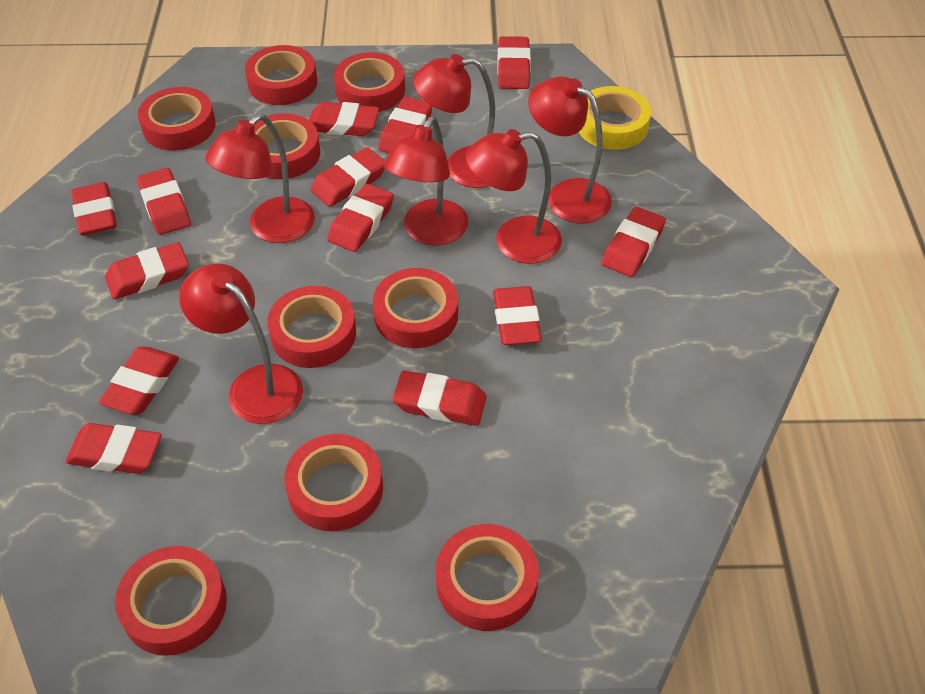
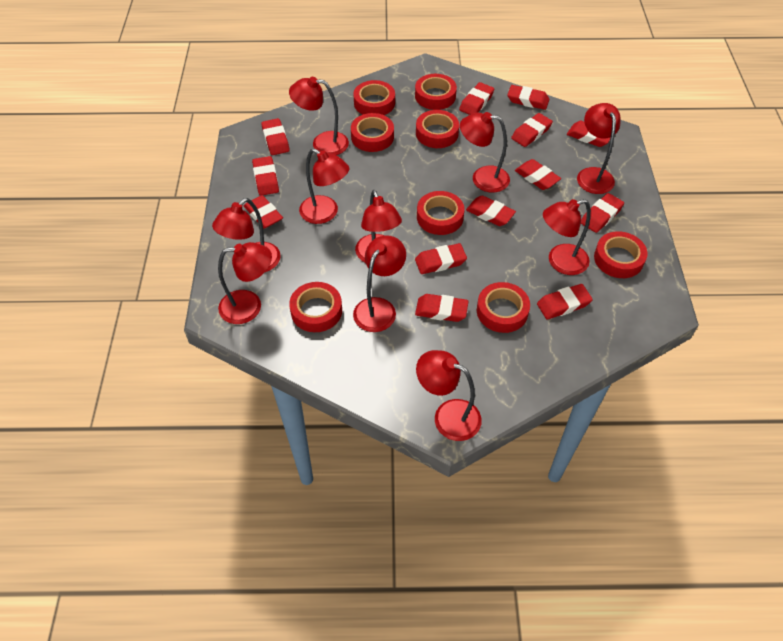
red lamp: 6 -> 10
red tape: 9 -> 8
yellow tape: 1 -> 0

